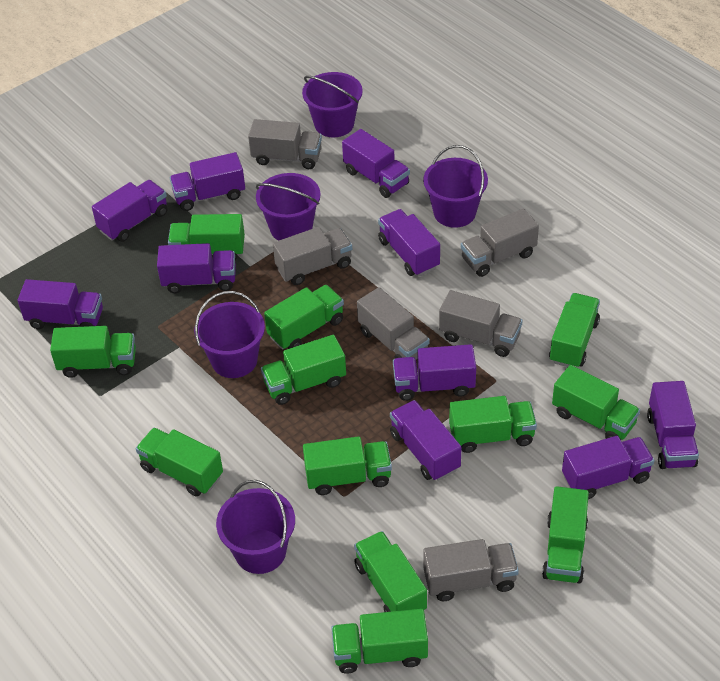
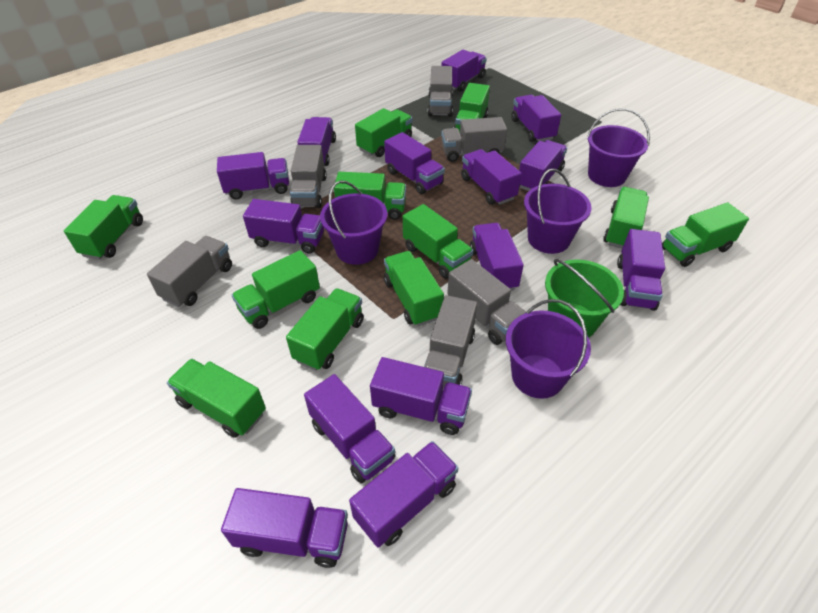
green bucket: 0 -> 1
green truck: 12 -> 11
purple bucket: 5 -> 4
purple truck: 10 -> 14

